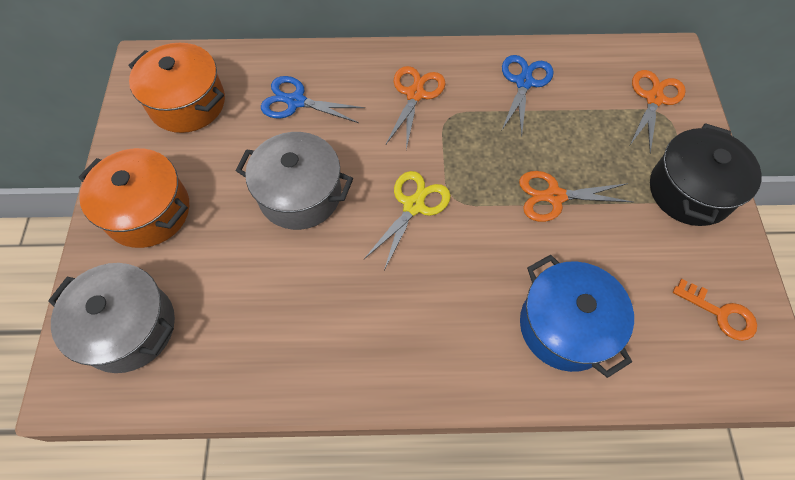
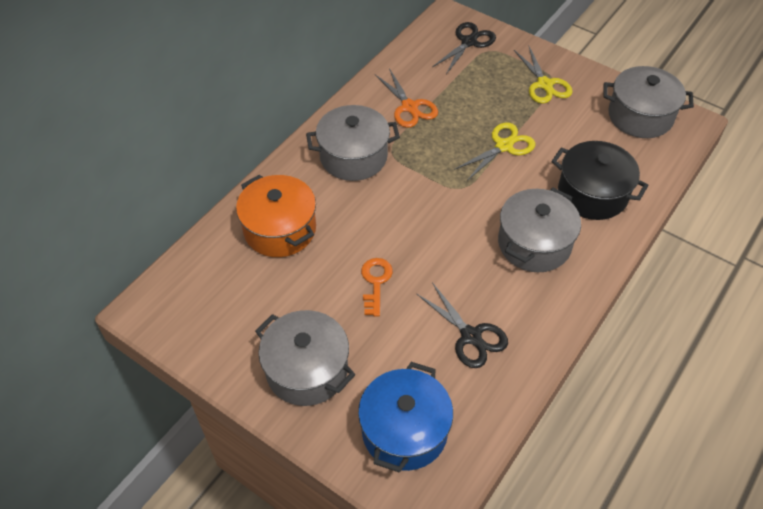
black scissors: 0 -> 2
blue scissors: 2 -> 0
grey pot: 2 -> 4
orange pot: 2 -> 1
orange scissors: 3 -> 1
yellow scissors: 1 -> 2

